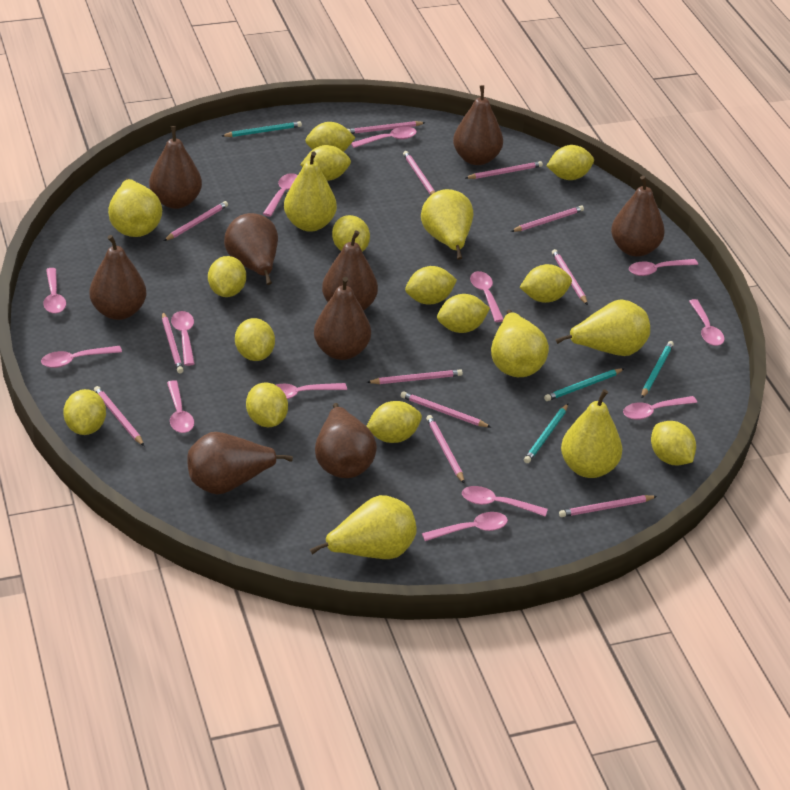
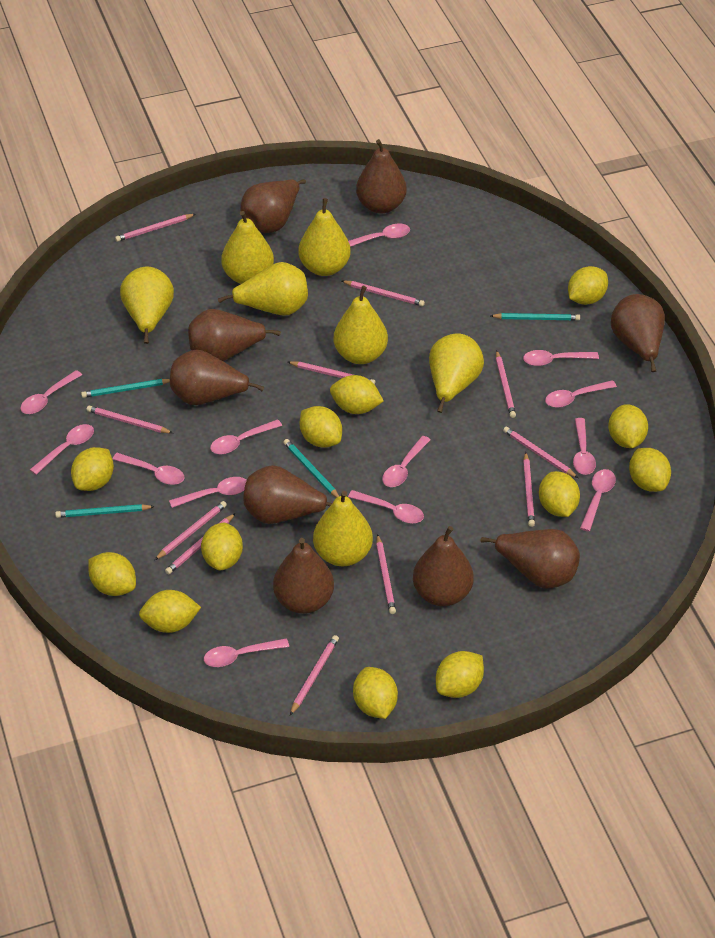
pink pencil: 12 -> 11
yellow lemon: 13 -> 12

